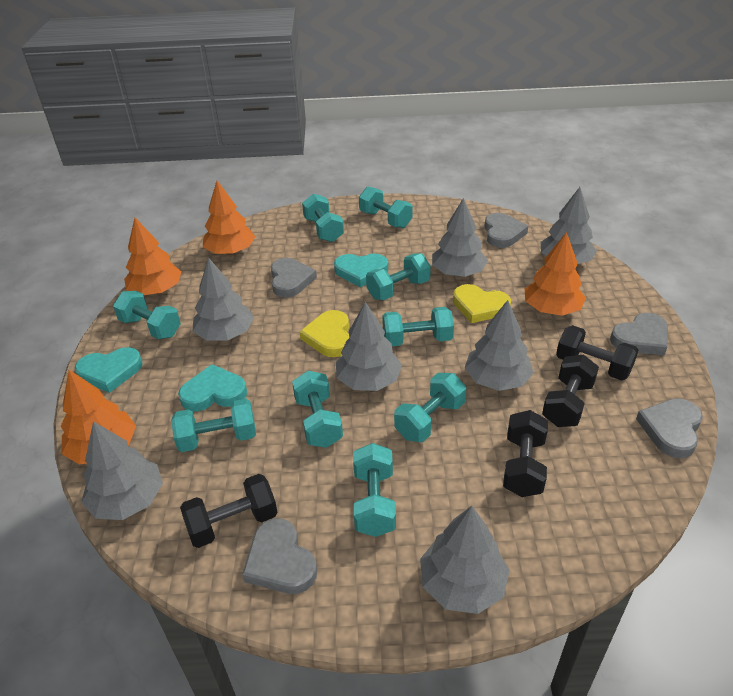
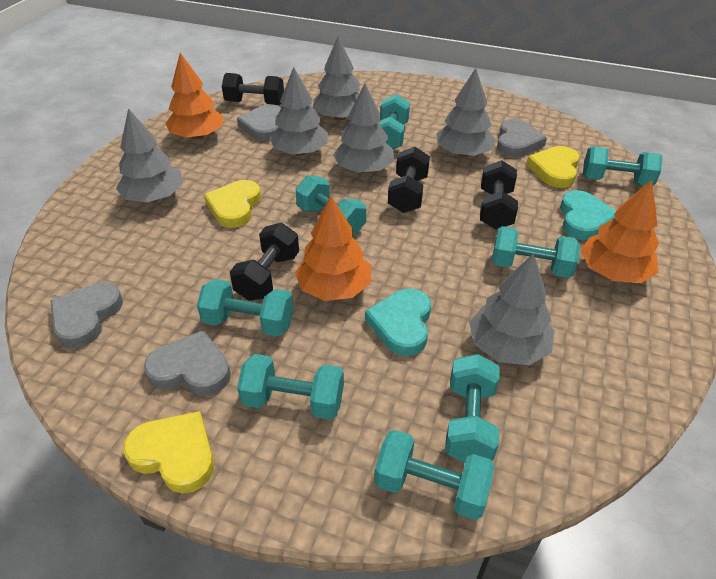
grey heart: 5 -> 4
grey tree: 7 -> 6
orange tree: 4 -> 3
turquoise dumbbell: 9 -> 8
turquoise heart: 3 -> 2
yellow heart: 2 -> 3

